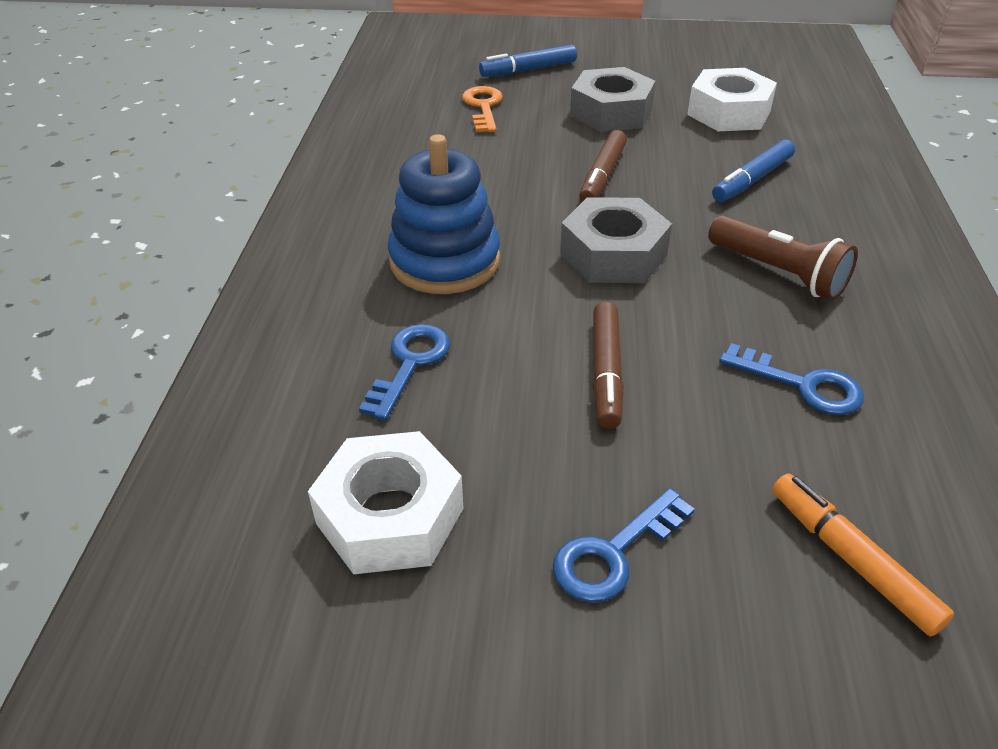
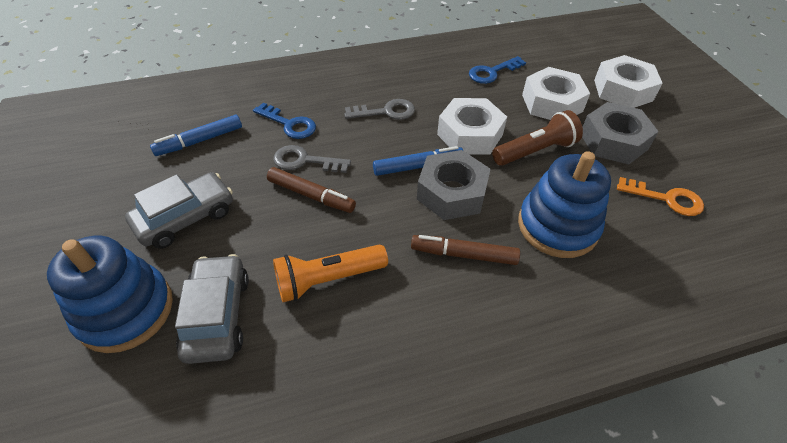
blue key: 3 -> 2
blue stacking toy: 1 -> 2
grey car: 0 -> 2
grey key: 0 -> 2
orange flashlight: 0 -> 1
orange marker: 1 -> 0
white nut: 2 -> 3

